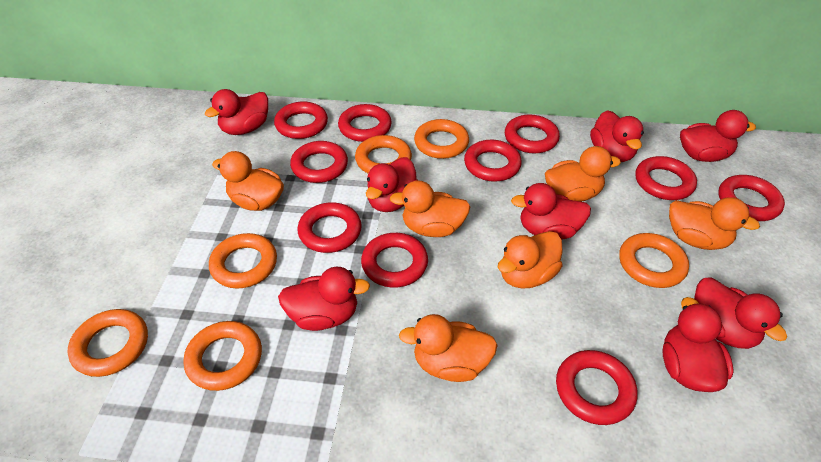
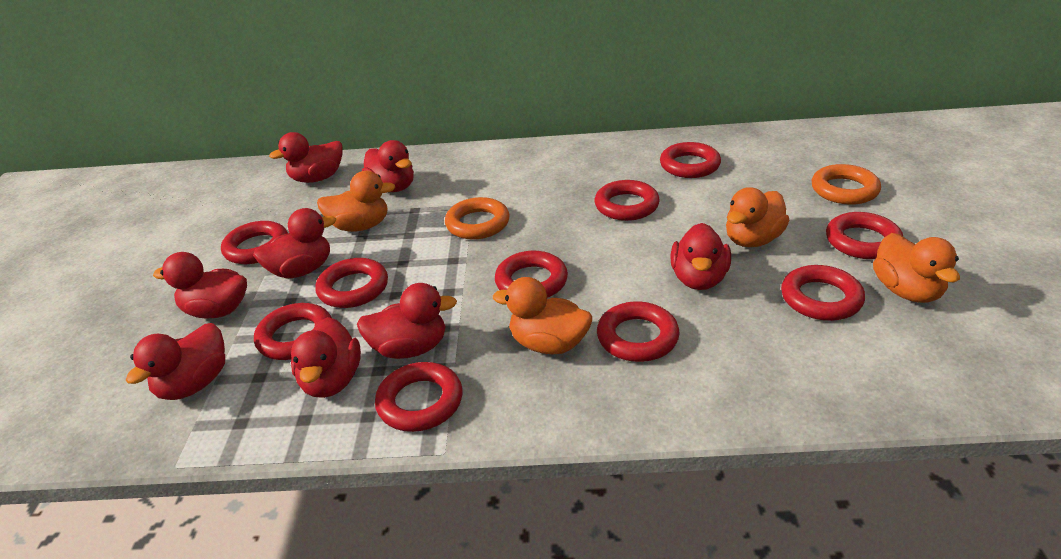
orange duck: 6 -> 4
orange ring: 6 -> 2

